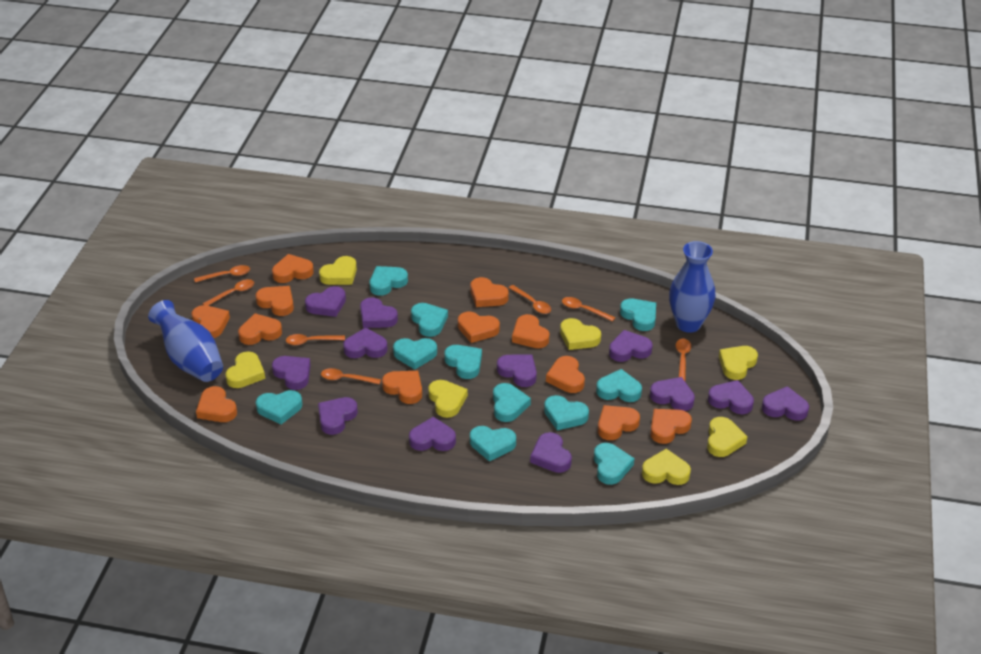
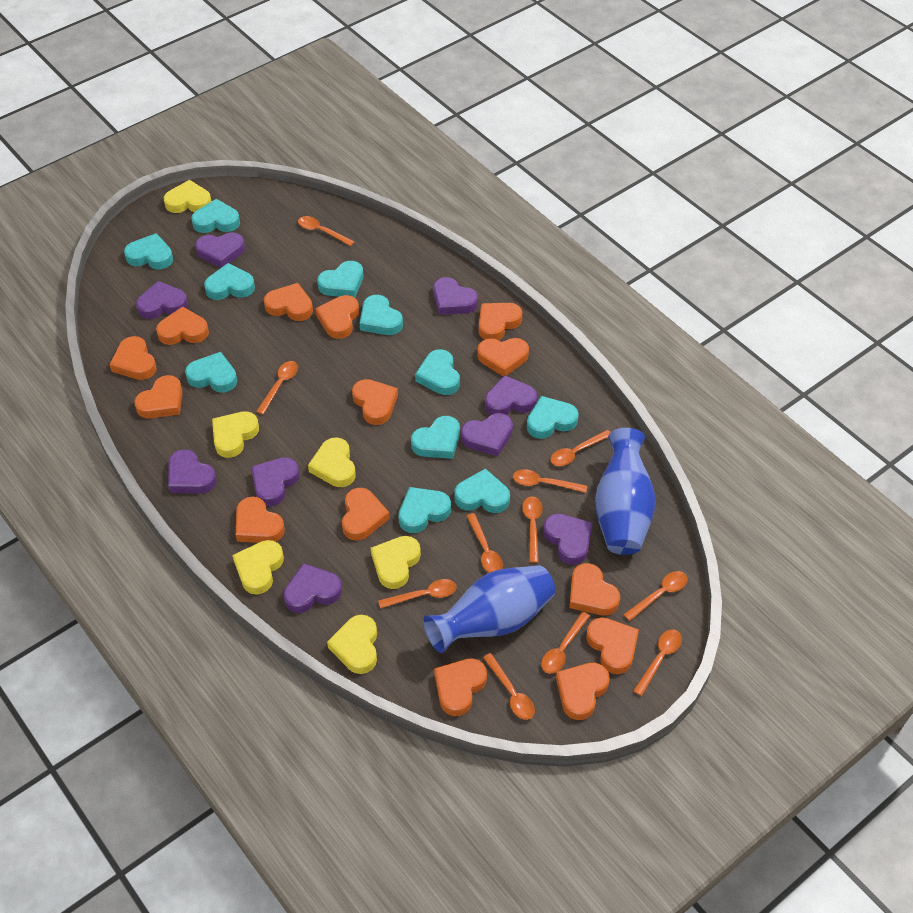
orange heart: 12 -> 14
orange spoon: 7 -> 11
purple heart: 12 -> 9
yellow heart: 7 -> 6

